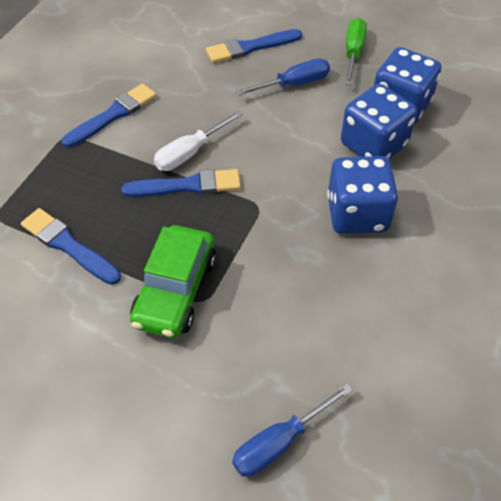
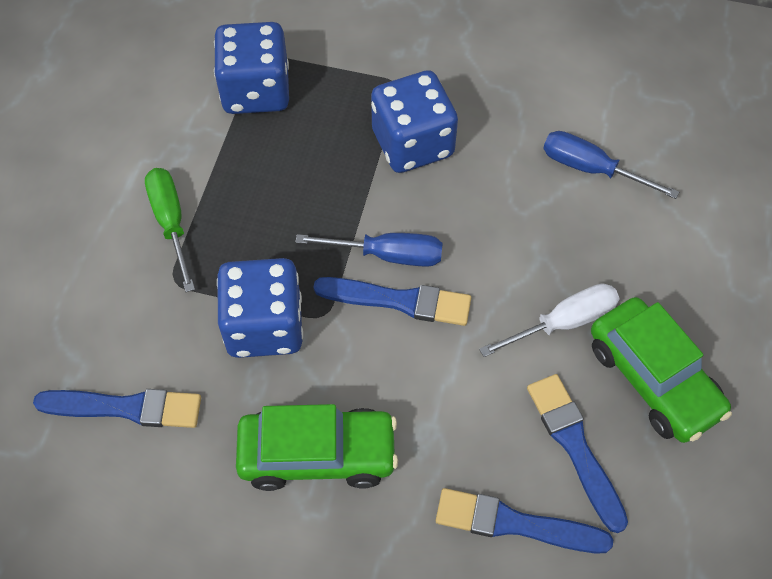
green car: 1 -> 2

